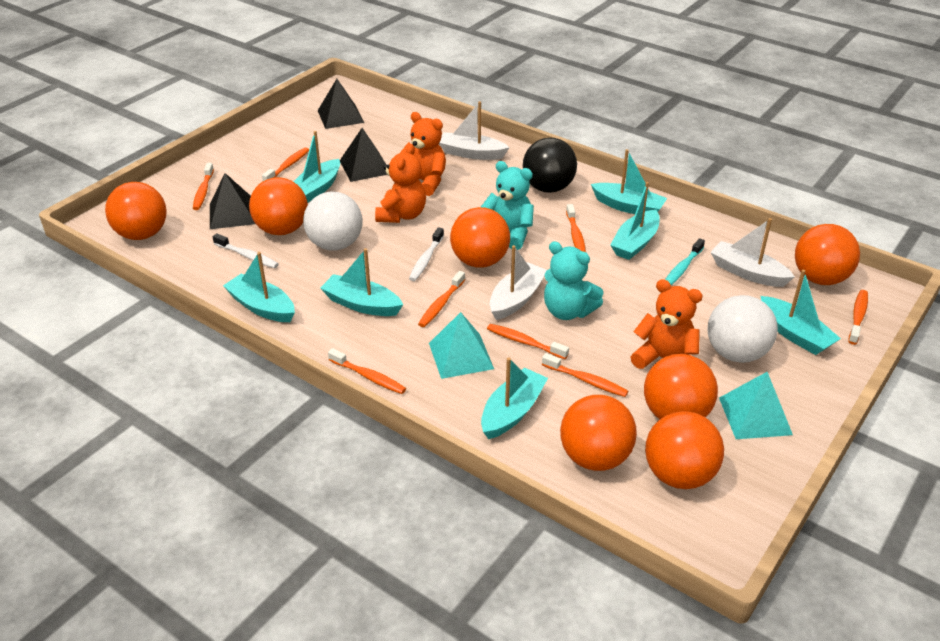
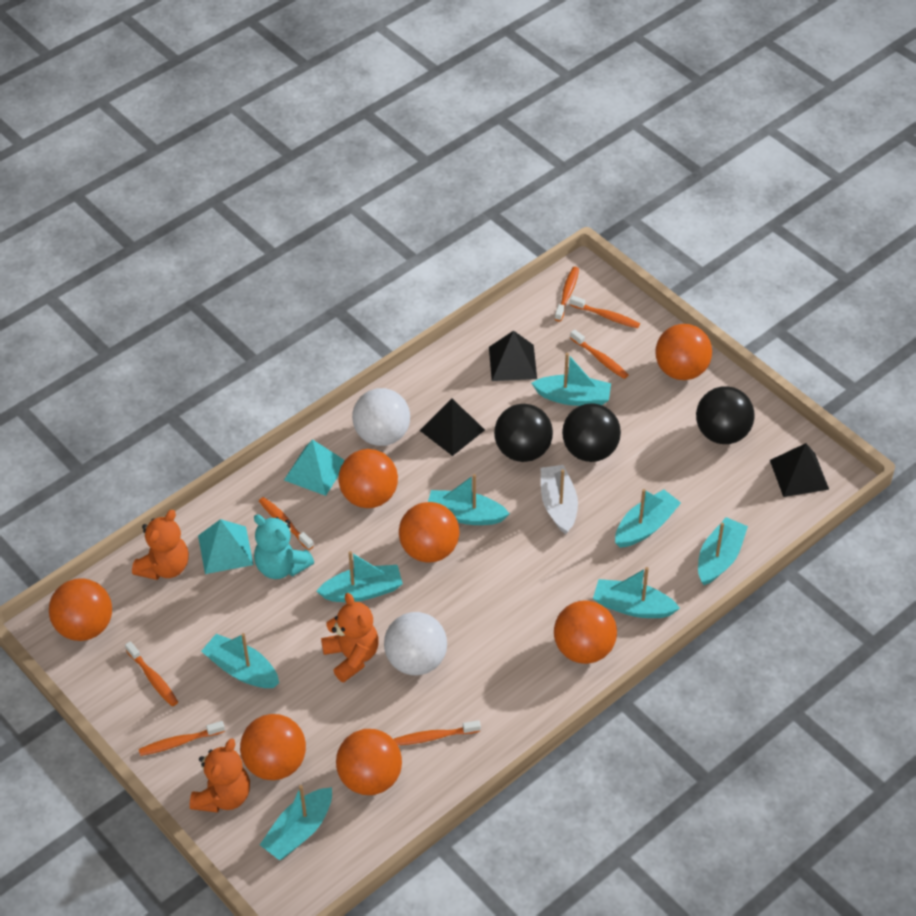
black ball: 1 -> 3
orange toothbrush: 8 -> 7
turquoise boat: 7 -> 8
turquoise teddy bear: 2 -> 1
turquoise toothbrush: 1 -> 0
white boat: 3 -> 1
white toothbrush: 2 -> 0

